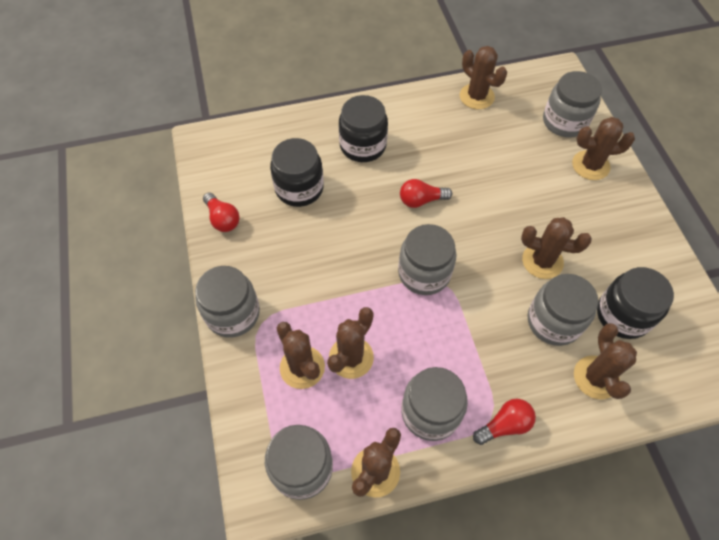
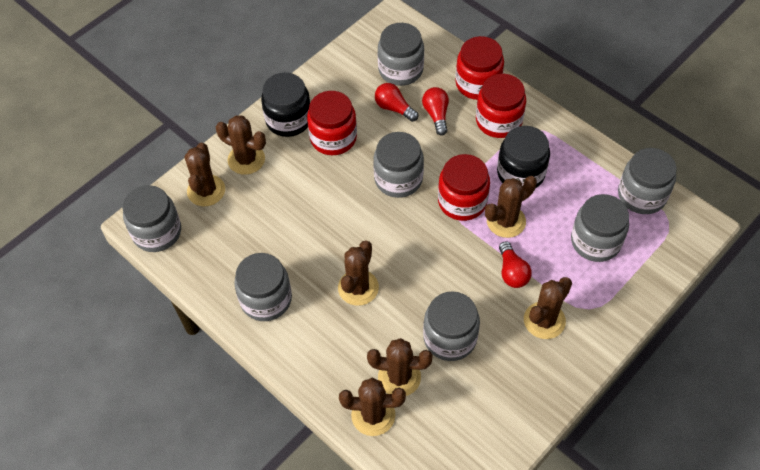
black jar: 3 -> 2
grey jar: 6 -> 7
red jar: 0 -> 4

